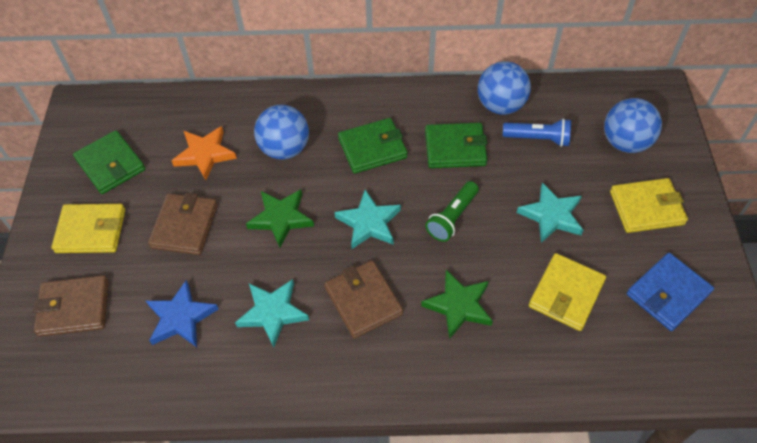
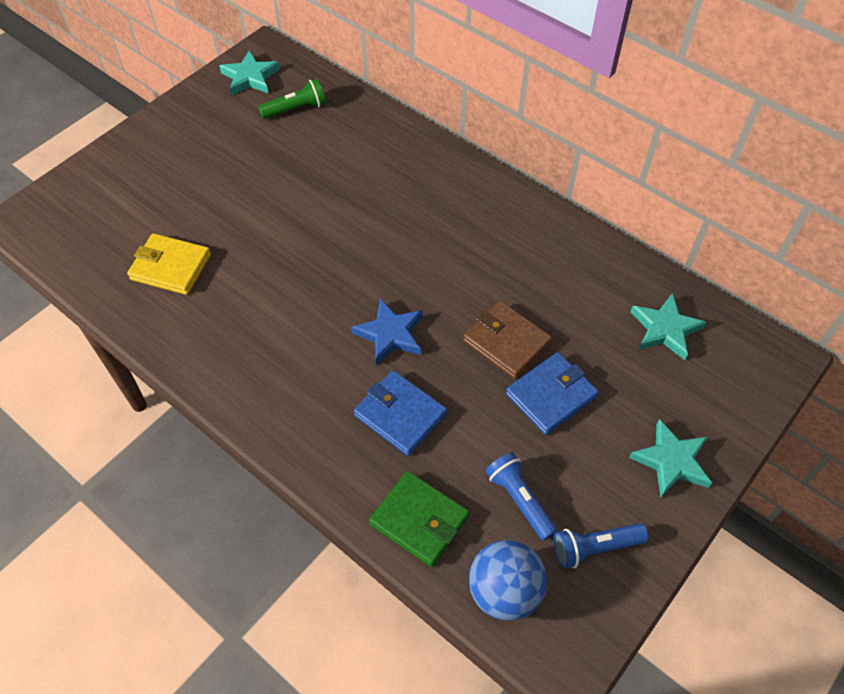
blue ball: 3 -> 1
blue flashlight: 1 -> 2
blue wallet: 1 -> 2
brown wallet: 3 -> 1
green star: 2 -> 0
green wallet: 3 -> 1
orange star: 1 -> 0
yellow wallet: 3 -> 1

